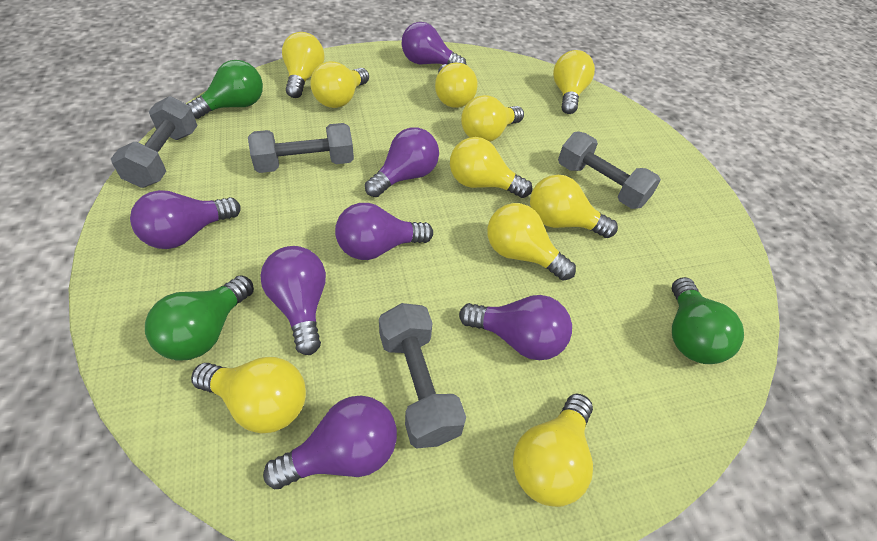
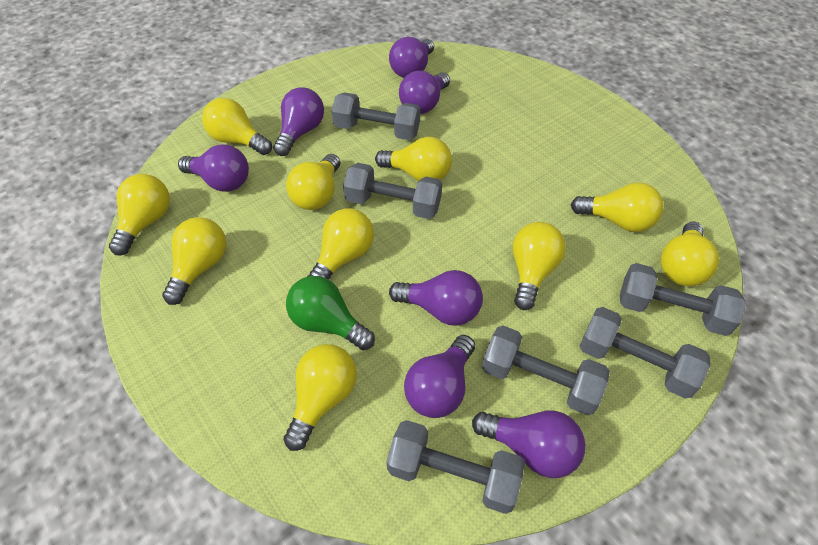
green light bulb: 3 -> 1
grey dumbbell: 4 -> 6

